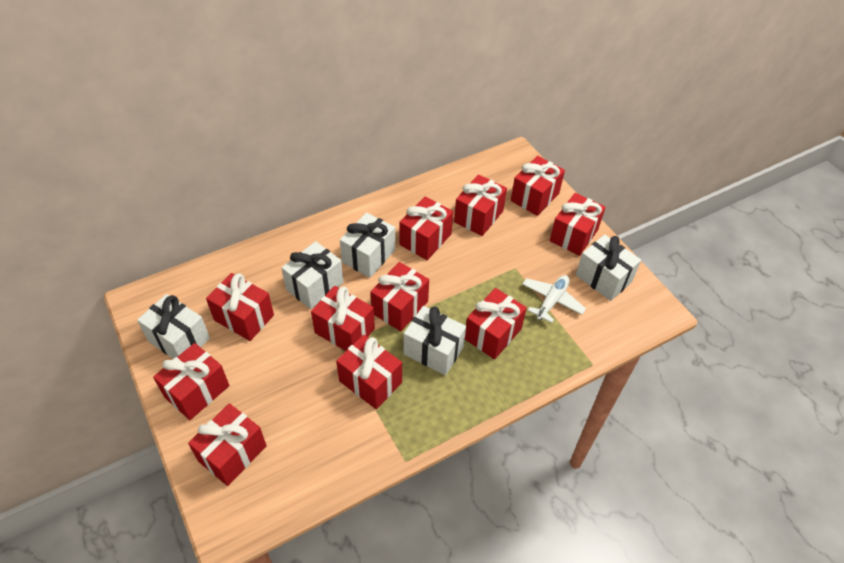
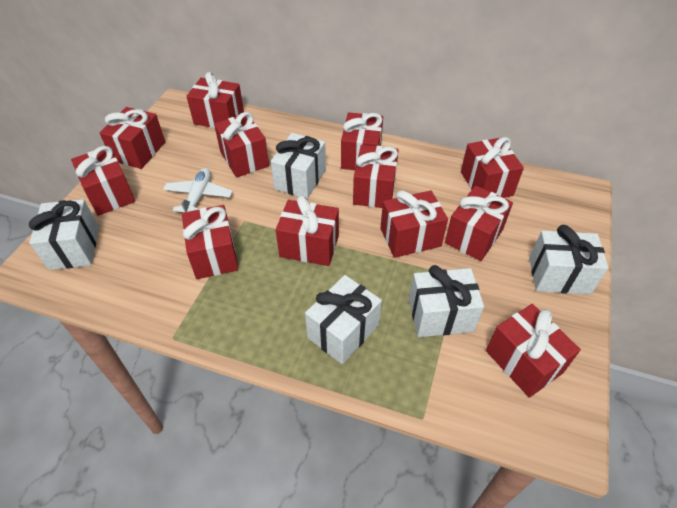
red gift: 11 -> 12

